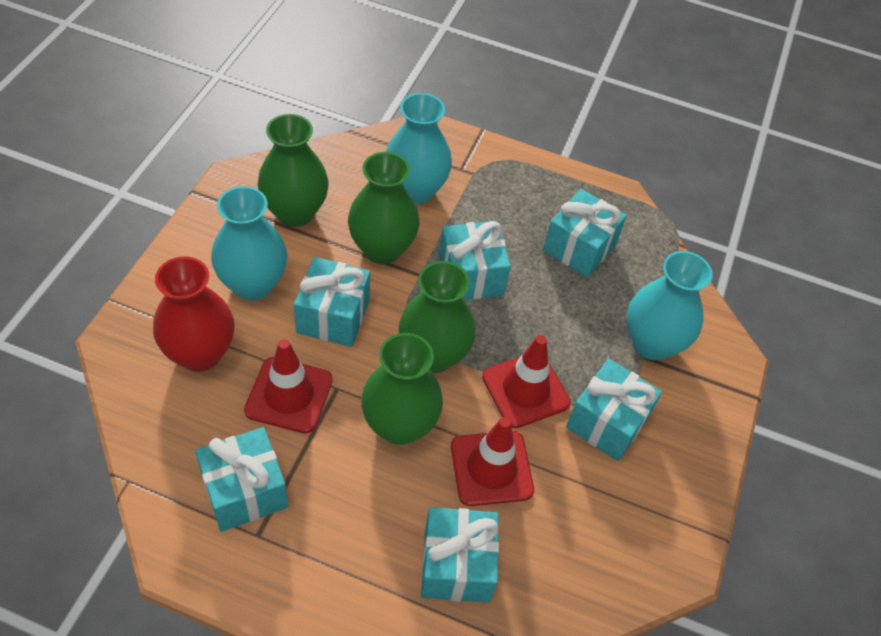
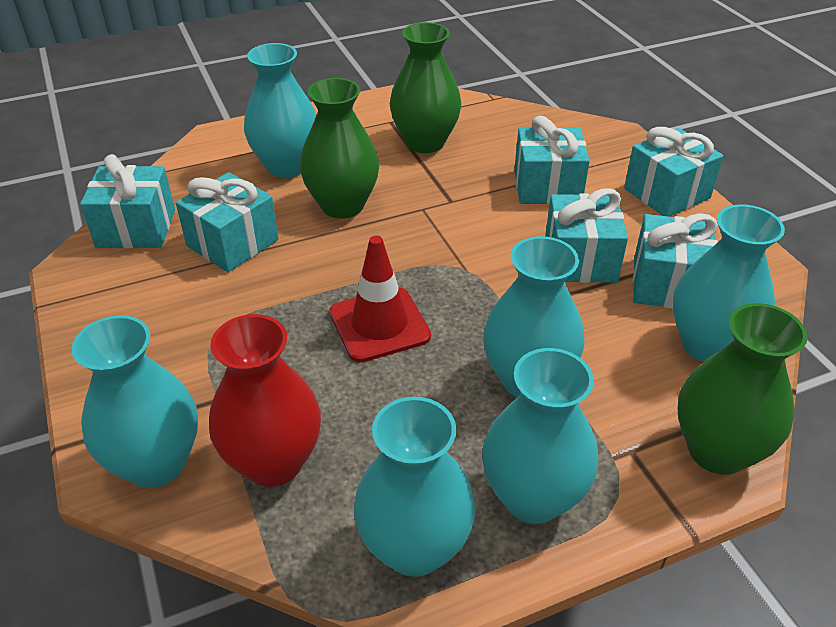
green vase: 4 -> 3
red traffic cone: 3 -> 1
turquoise vase: 3 -> 6

